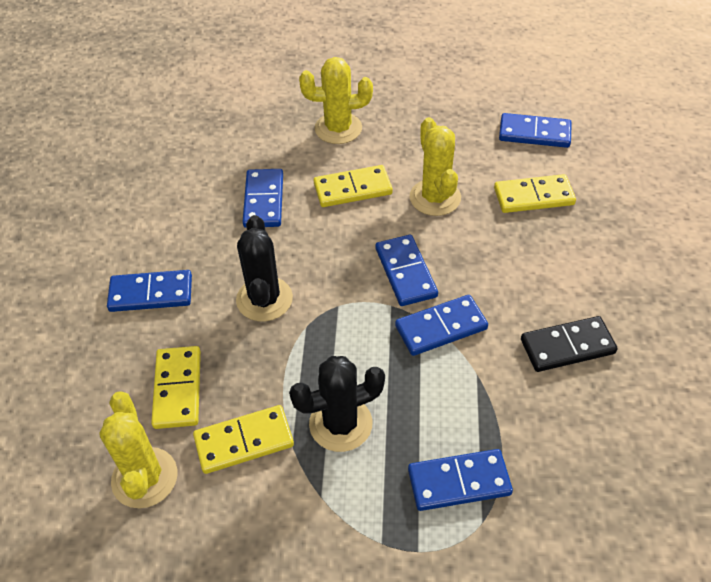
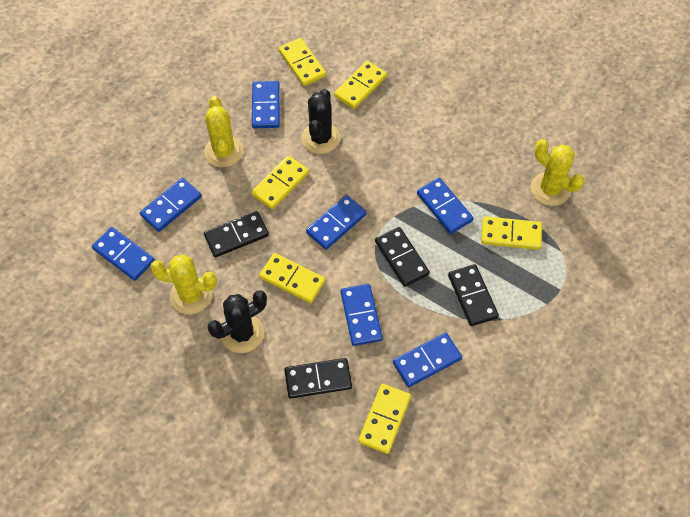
black domino: 1 -> 4
blue domino: 6 -> 7
yellow domino: 4 -> 6

